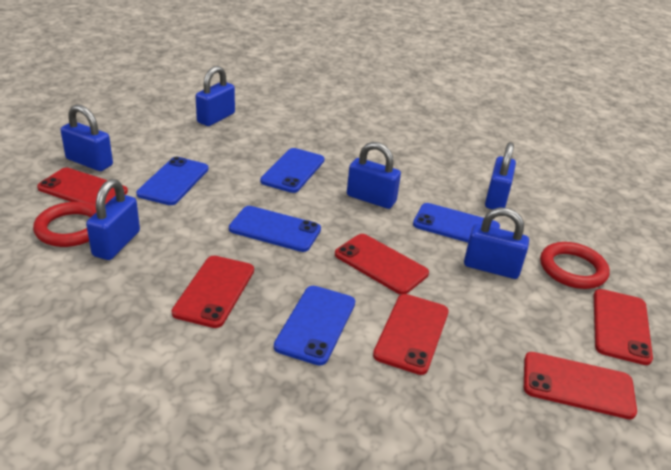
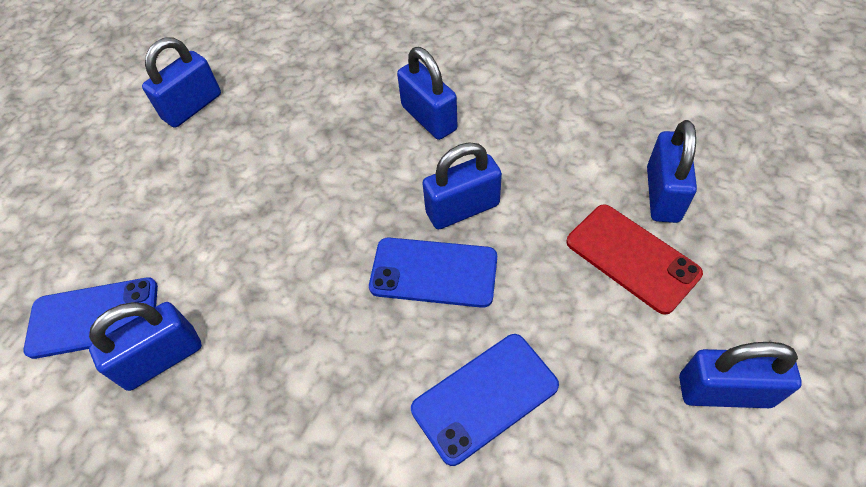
blue phone: 5 -> 3
red phone: 6 -> 1
red ring: 2 -> 0

